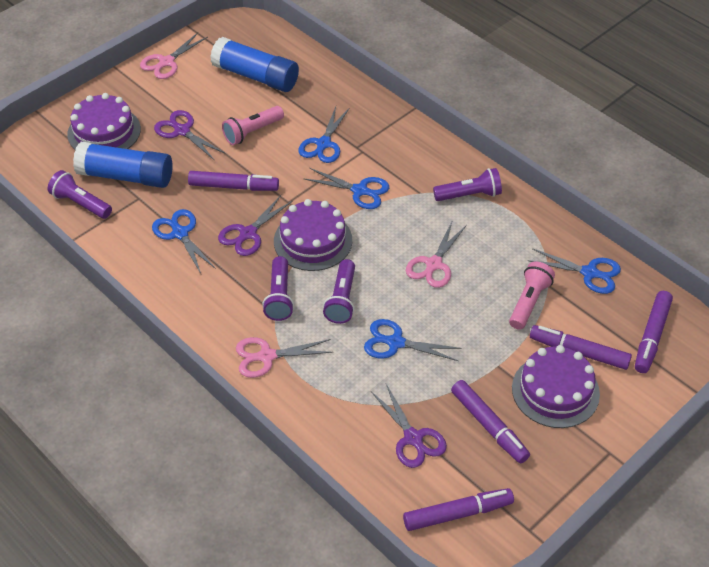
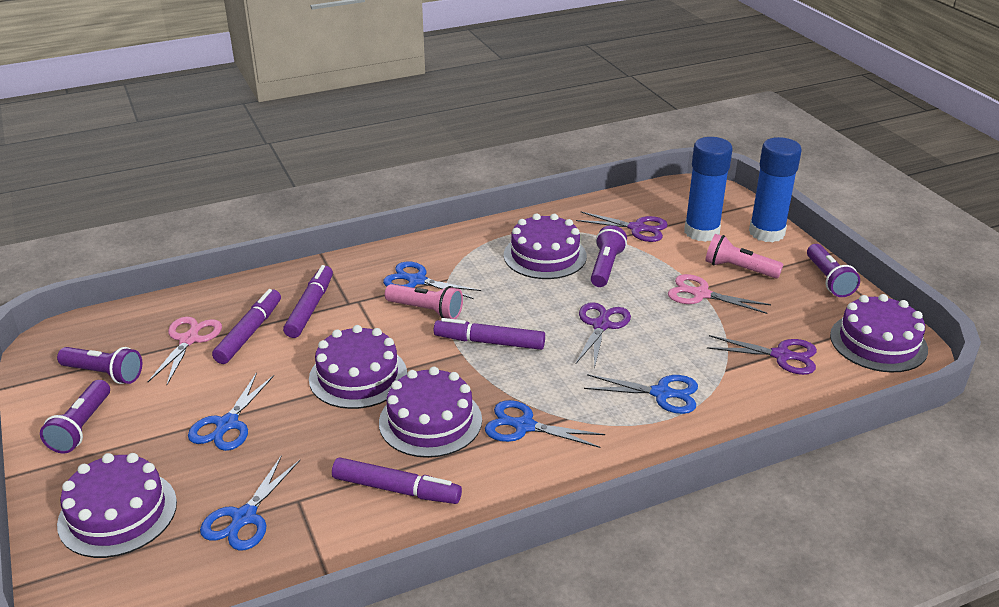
pink scissors: 3 -> 2
purple cake: 3 -> 5
purple marker: 5 -> 4

